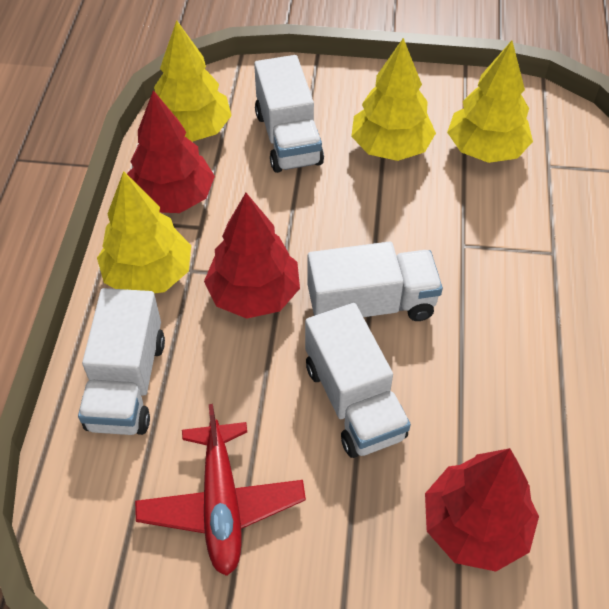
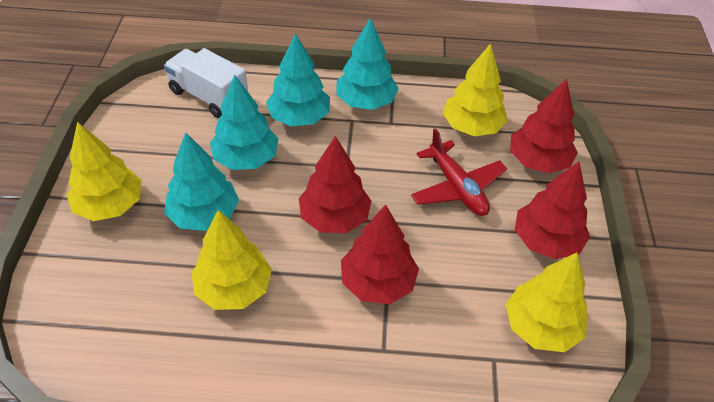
red tree: 3 -> 4
turquoise tree: 0 -> 4
white truck: 4 -> 1

